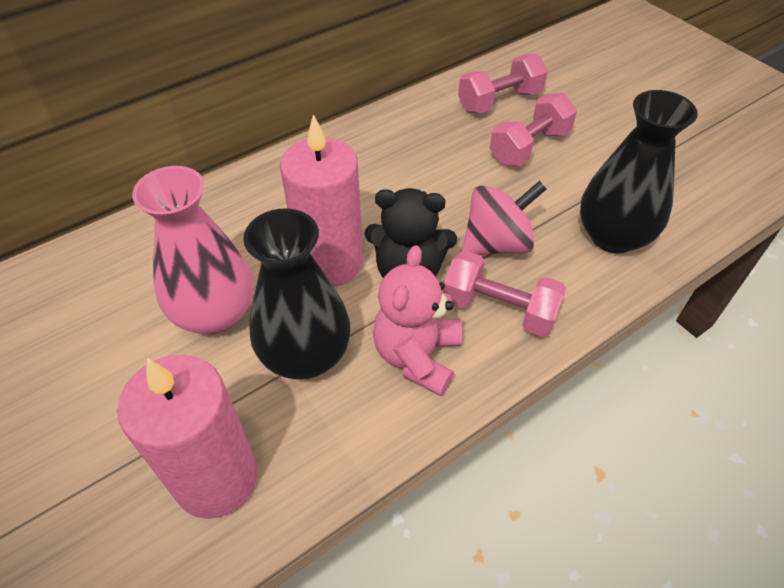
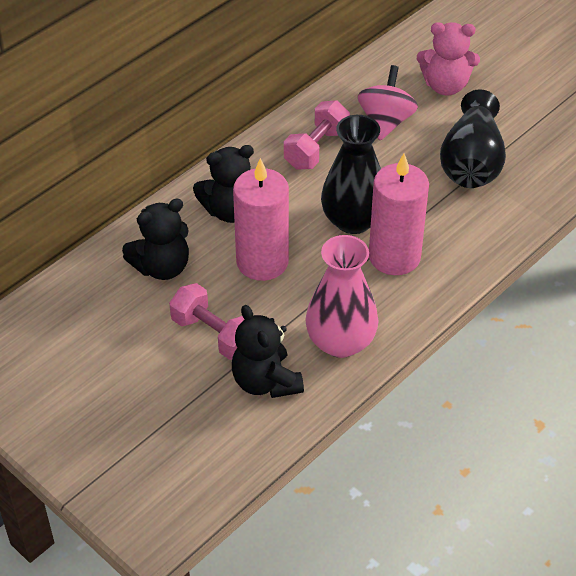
black teddy bear: 1 -> 3
pink dumbbell: 3 -> 2

